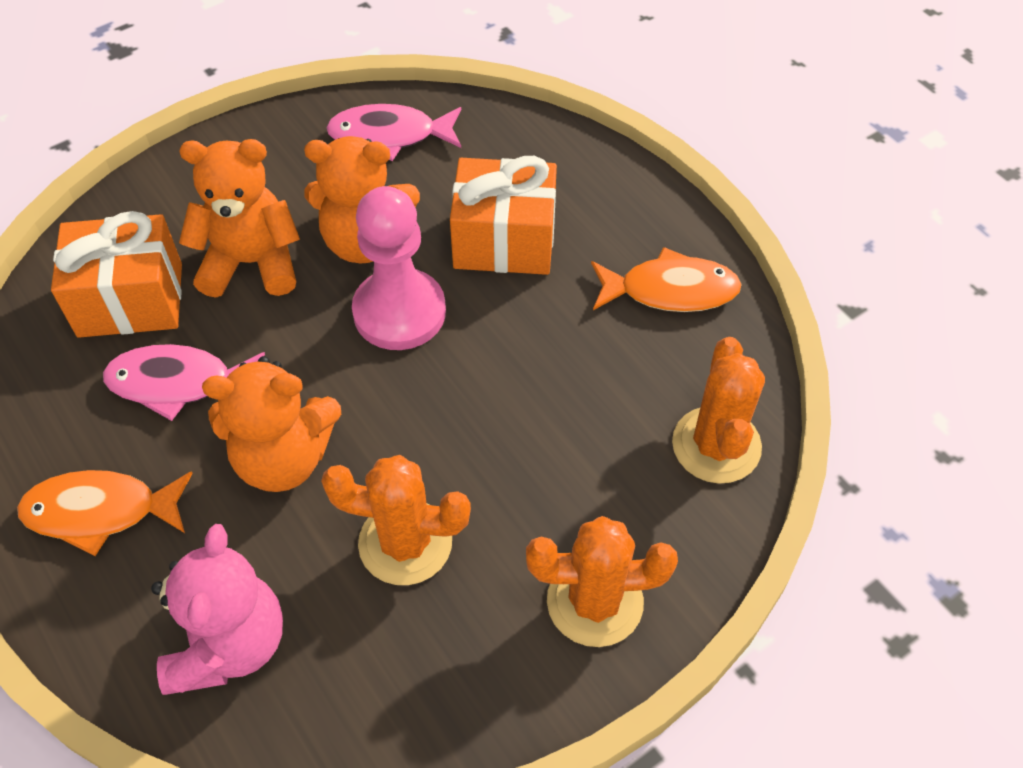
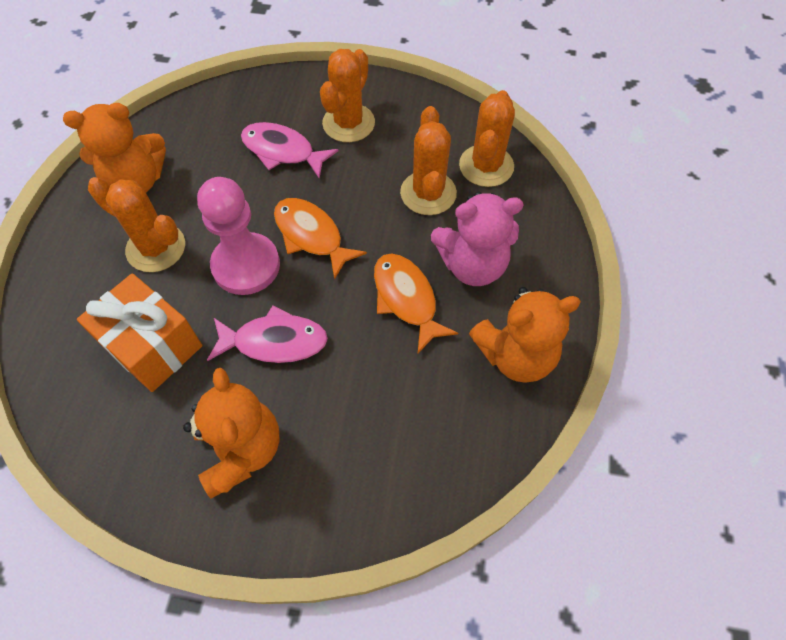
orange cactus: 3 -> 4
orange gift: 2 -> 1

